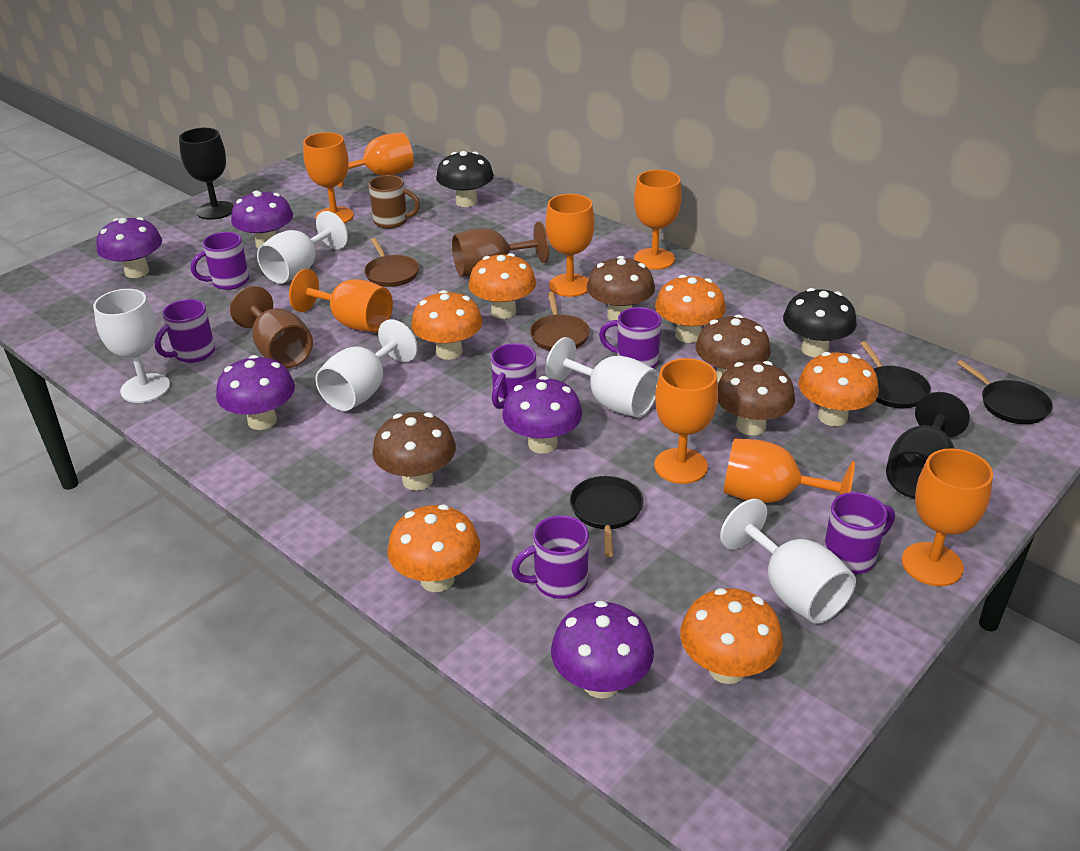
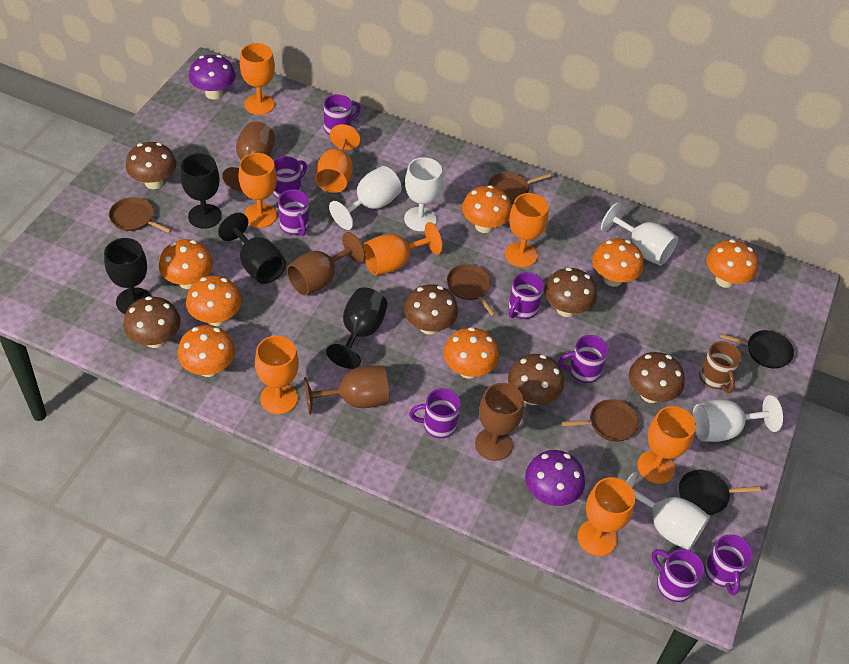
black goblet: 2 -> 4
black mushroom: 2 -> 0
black pan: 3 -> 2
brown goblet: 2 -> 4
brown mushroom: 4 -> 6
brown pan: 2 -> 4
orange mushroom: 6 -> 7
purple mug: 6 -> 8
purple mushroom: 5 -> 2

